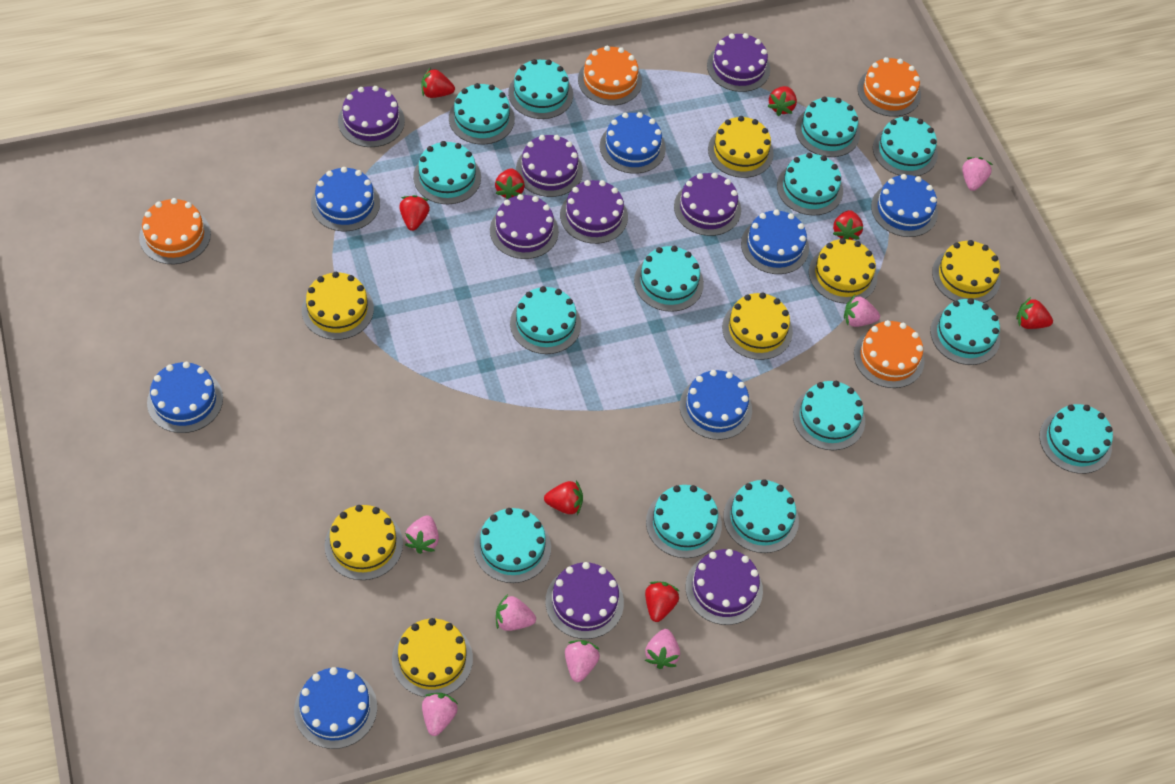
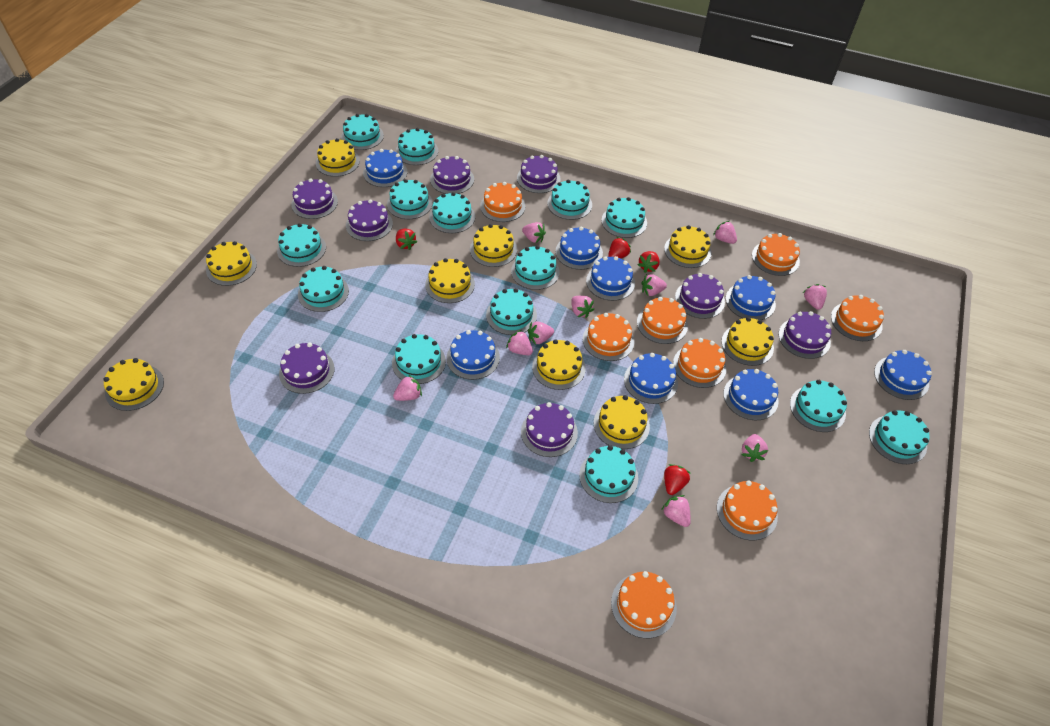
blue cake: 7 -> 8
orange cake: 4 -> 8
pink strawberry: 7 -> 10
red strawberry: 8 -> 4
yellow cake: 7 -> 9

